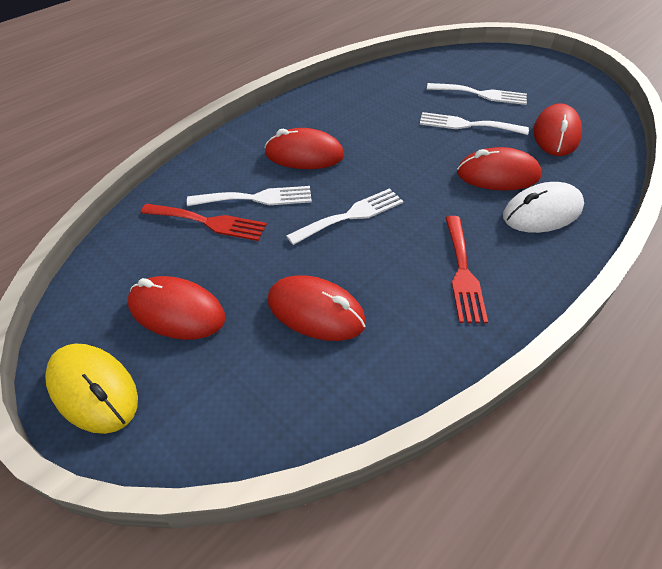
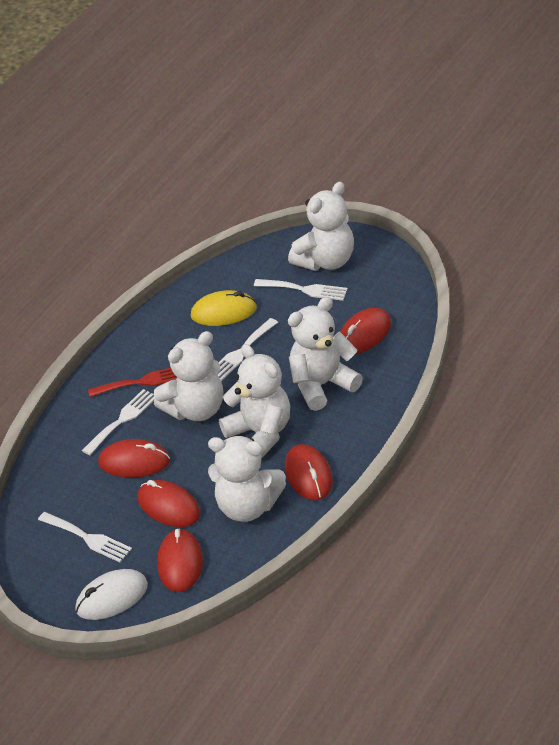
red fork: 2 -> 1
white teddy bear: 0 -> 5

